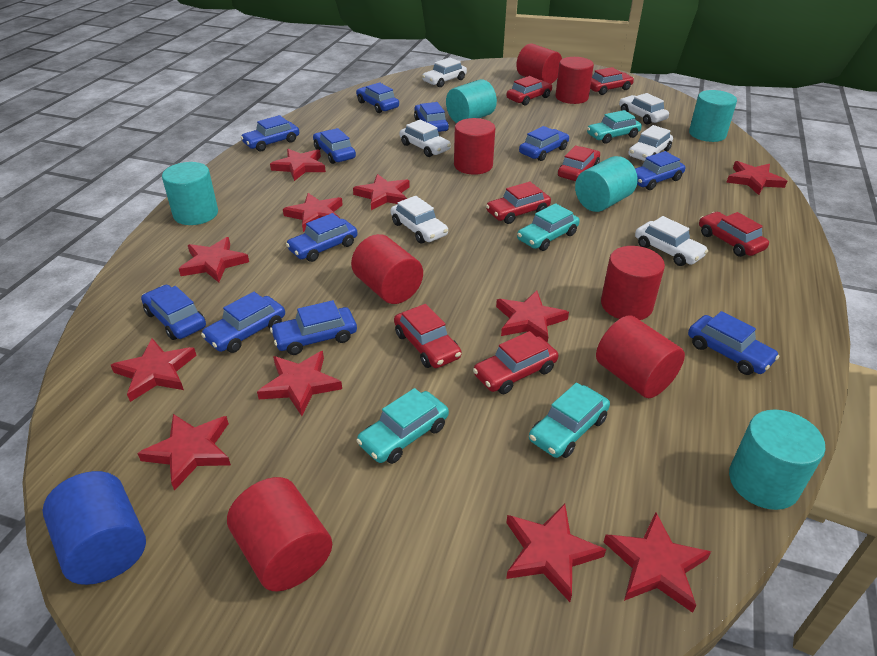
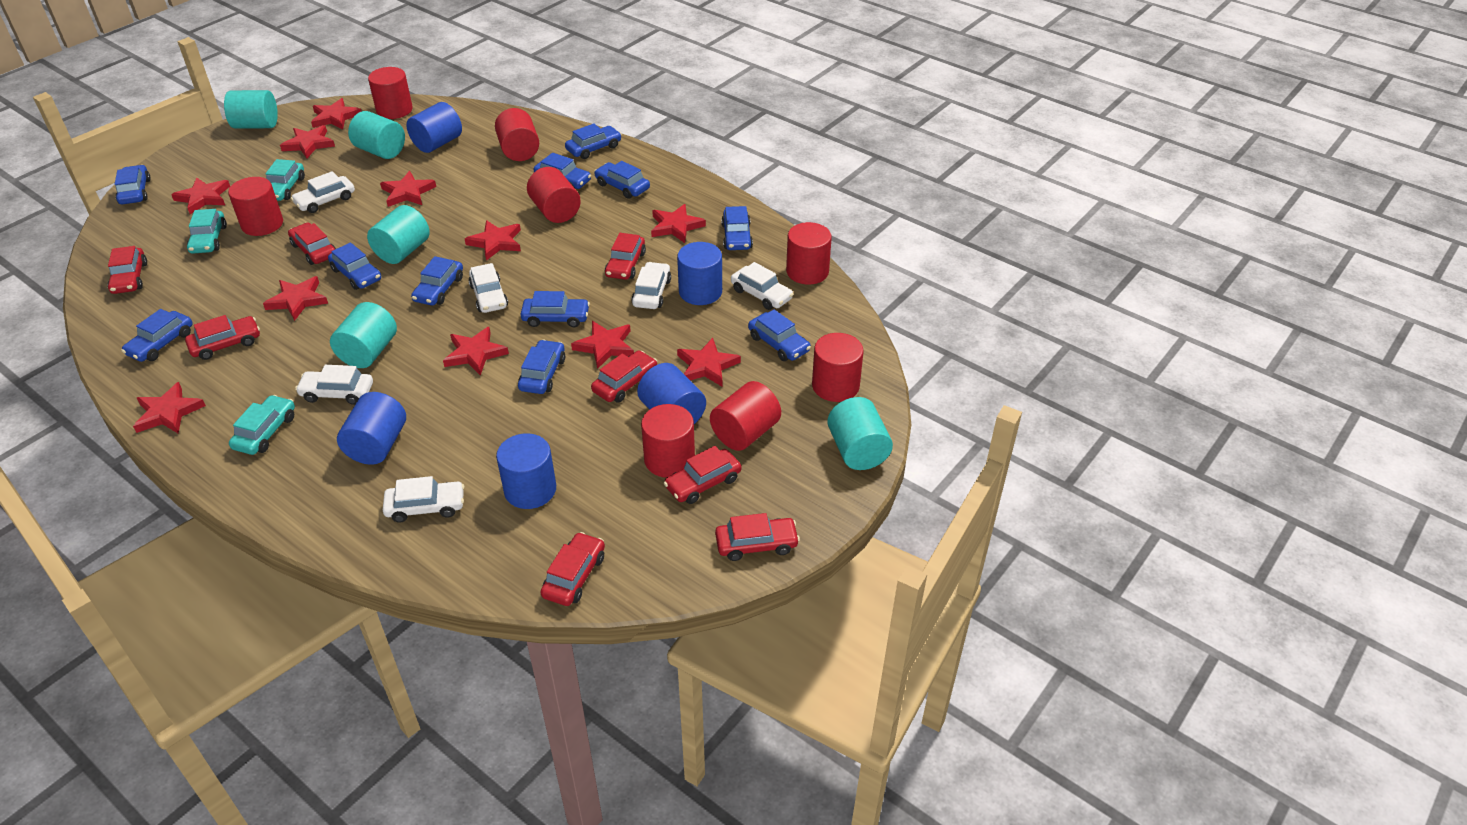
blue cylinder: 1 -> 5
red car: 7 -> 8
red cylinder: 7 -> 8
turquoise car: 4 -> 3

